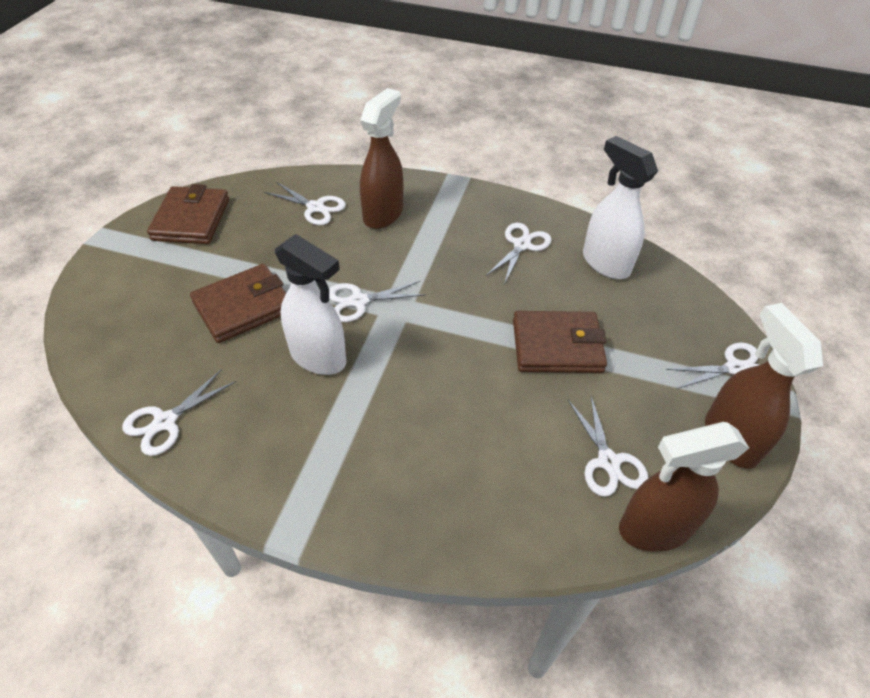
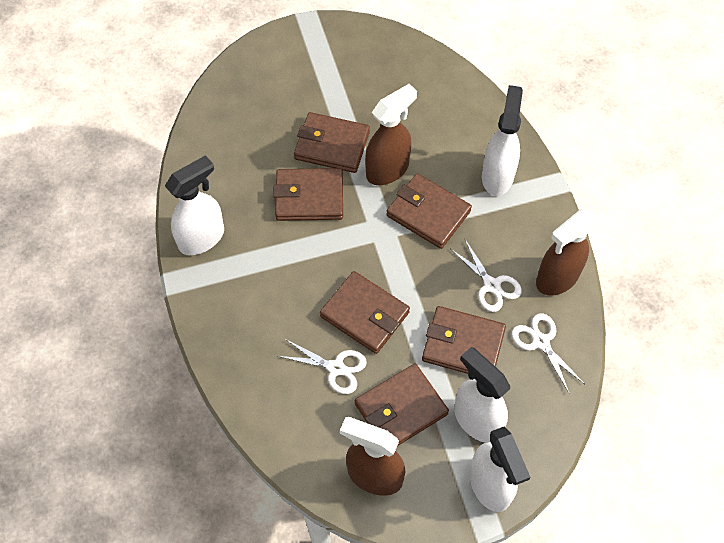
brown wallet: 3 -> 6
white scissors: 6 -> 3
white spray bottle: 2 -> 4

